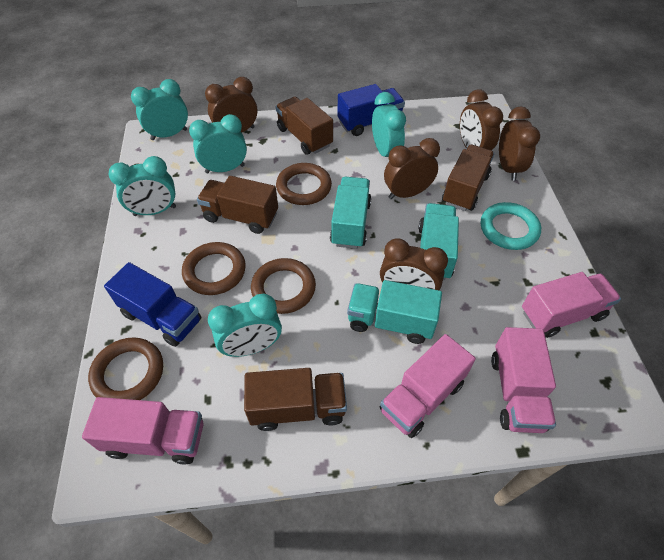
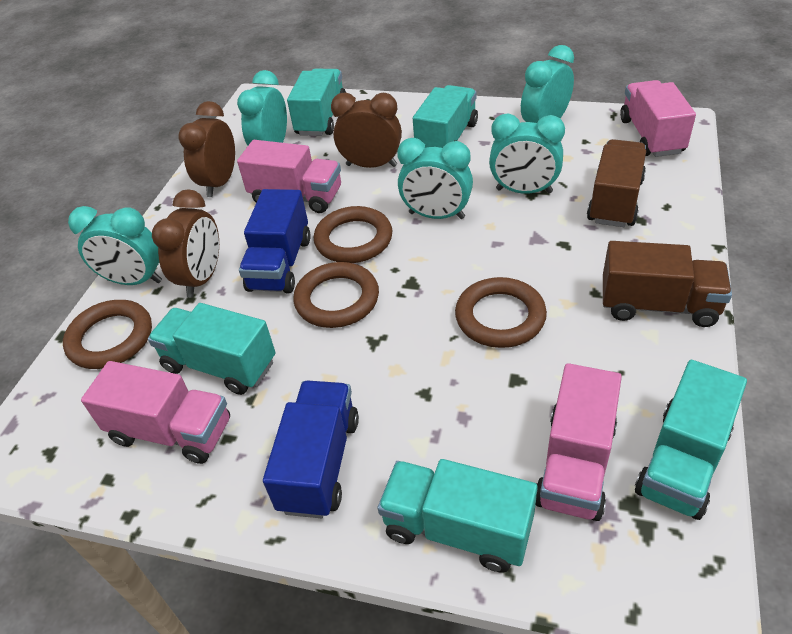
brown clock: 5 -> 3
brown truck: 4 -> 2
turquoise ring: 1 -> 0
turquoise truck: 3 -> 5

